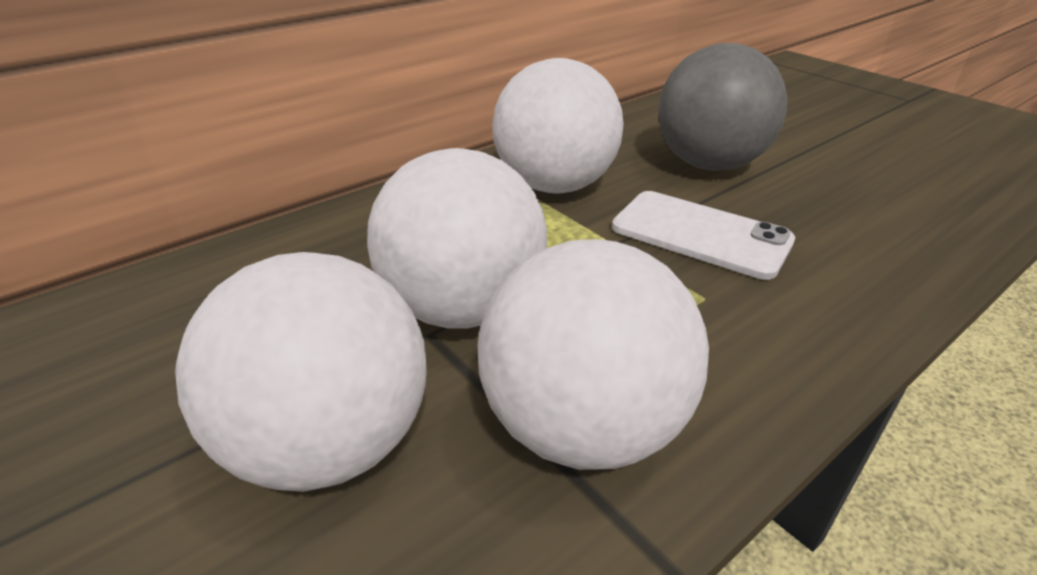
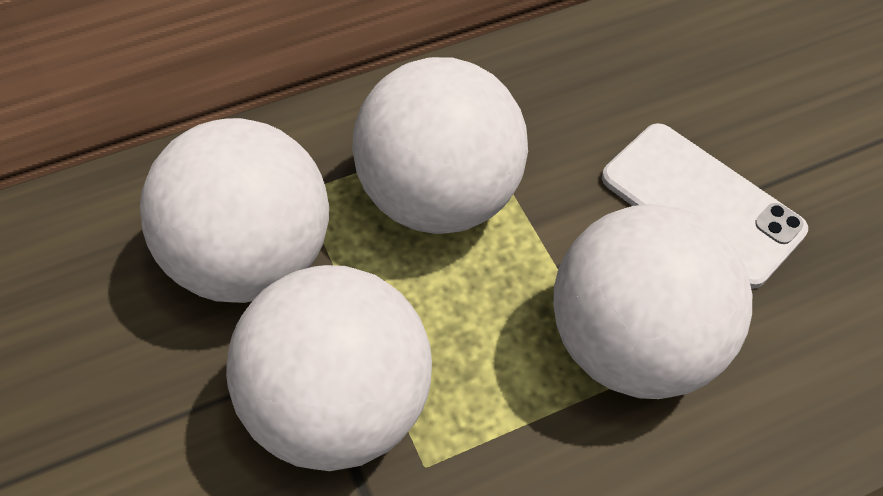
grey ball: 1 -> 0

